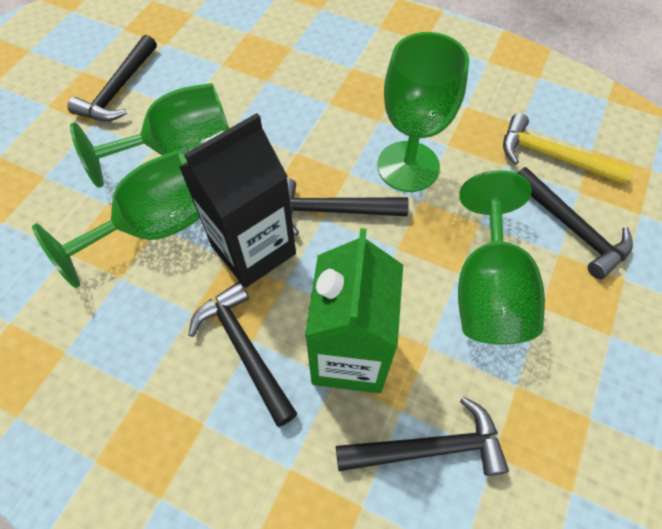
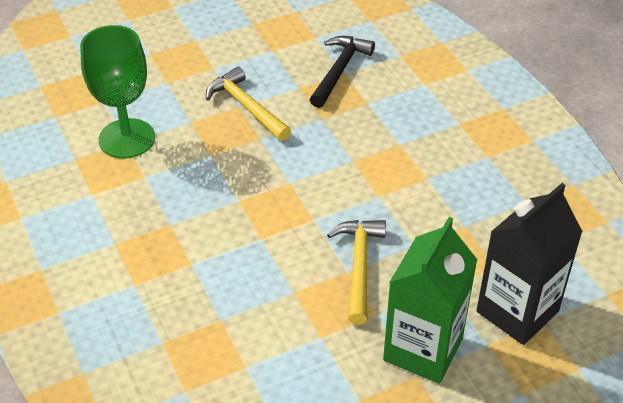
black hammer: 5 -> 1
green goblet: 4 -> 1
yellow hammer: 1 -> 2

